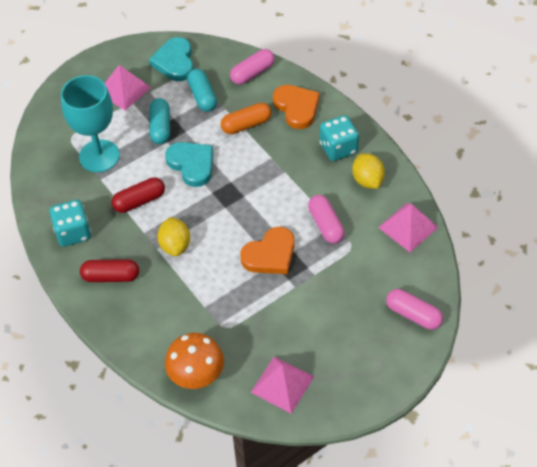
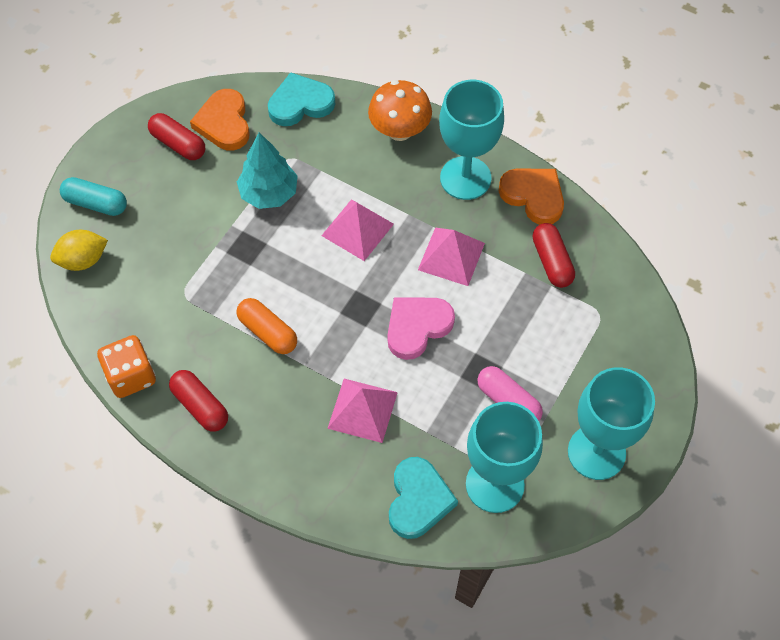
orange dice: 0 -> 1
pink capsule: 3 -> 1
pink heart: 0 -> 1
red capsule: 2 -> 3
turquoise capsule: 2 -> 1
turquoise dice: 2 -> 0
turquoise goblet: 1 -> 3
turquoise tree: 0 -> 1
yellow lemon: 2 -> 1

